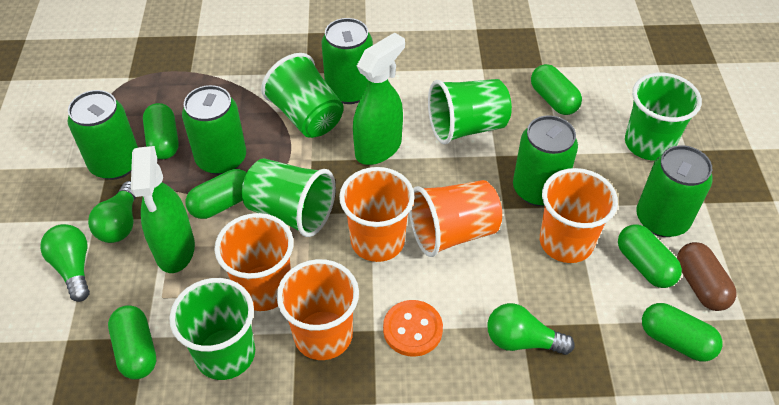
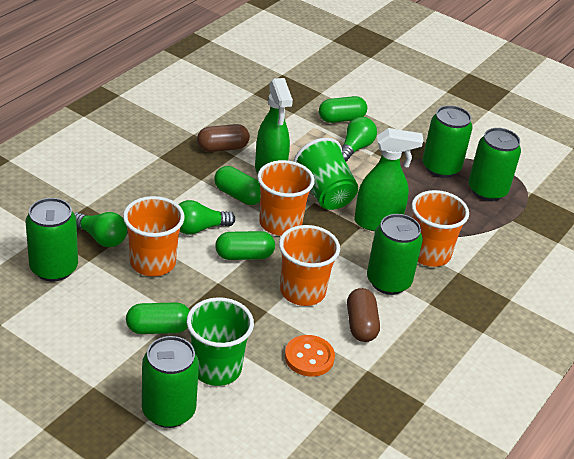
brown capsule: 1 -> 2
green capsule: 6 -> 4
green cup: 5 -> 2
orange cup: 5 -> 4

